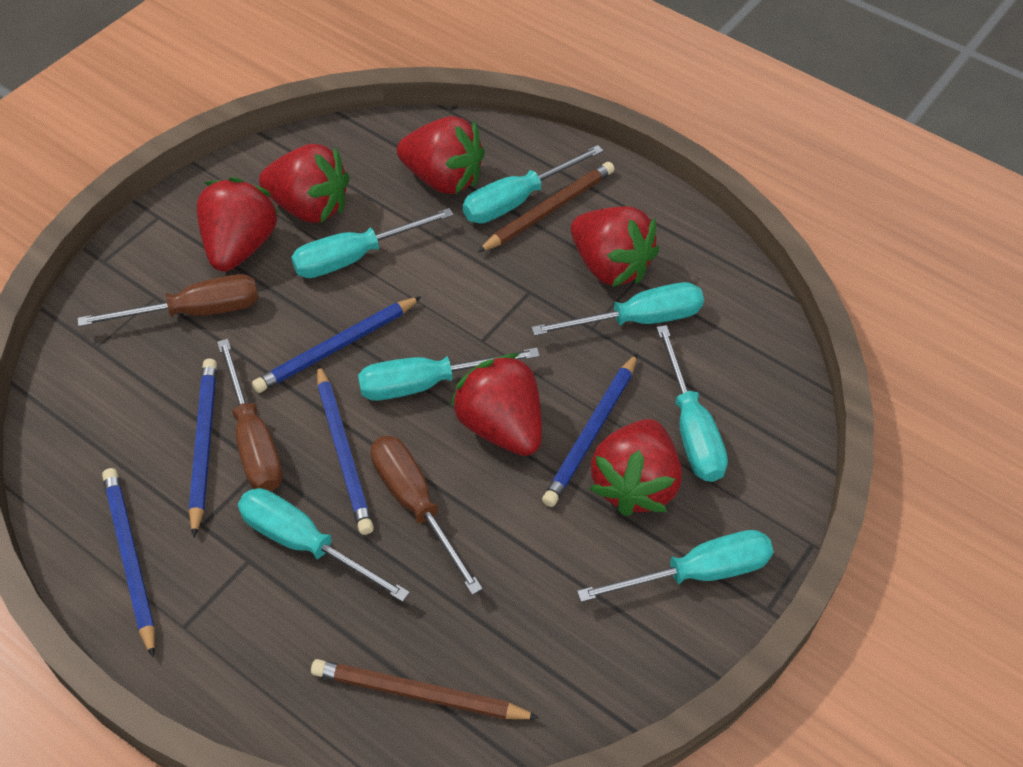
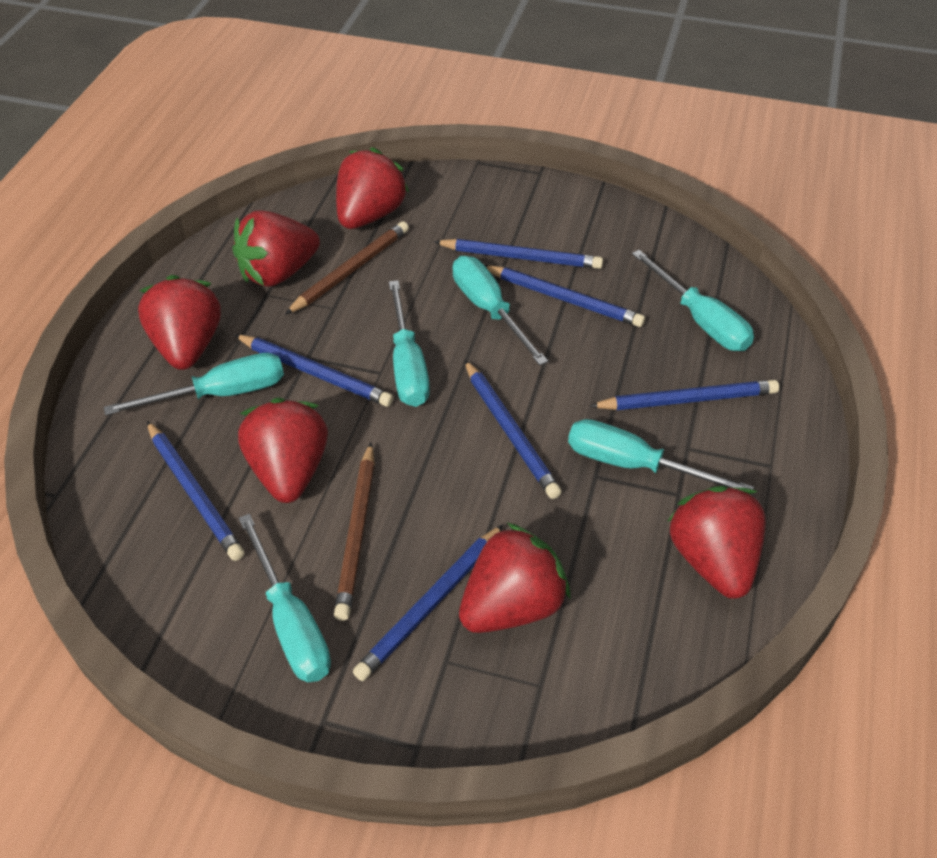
blue pencil: 5 -> 7
brown screwdriver: 3 -> 0
turquoise screwdriver: 7 -> 6

